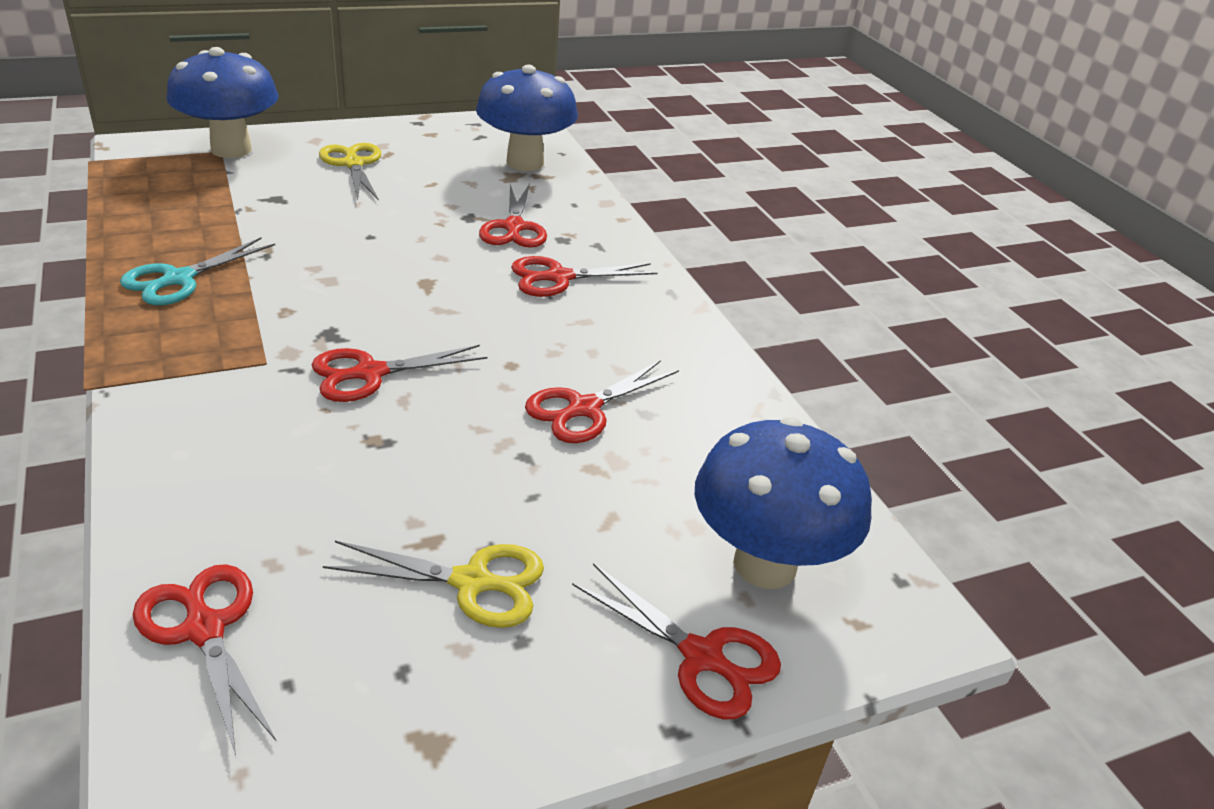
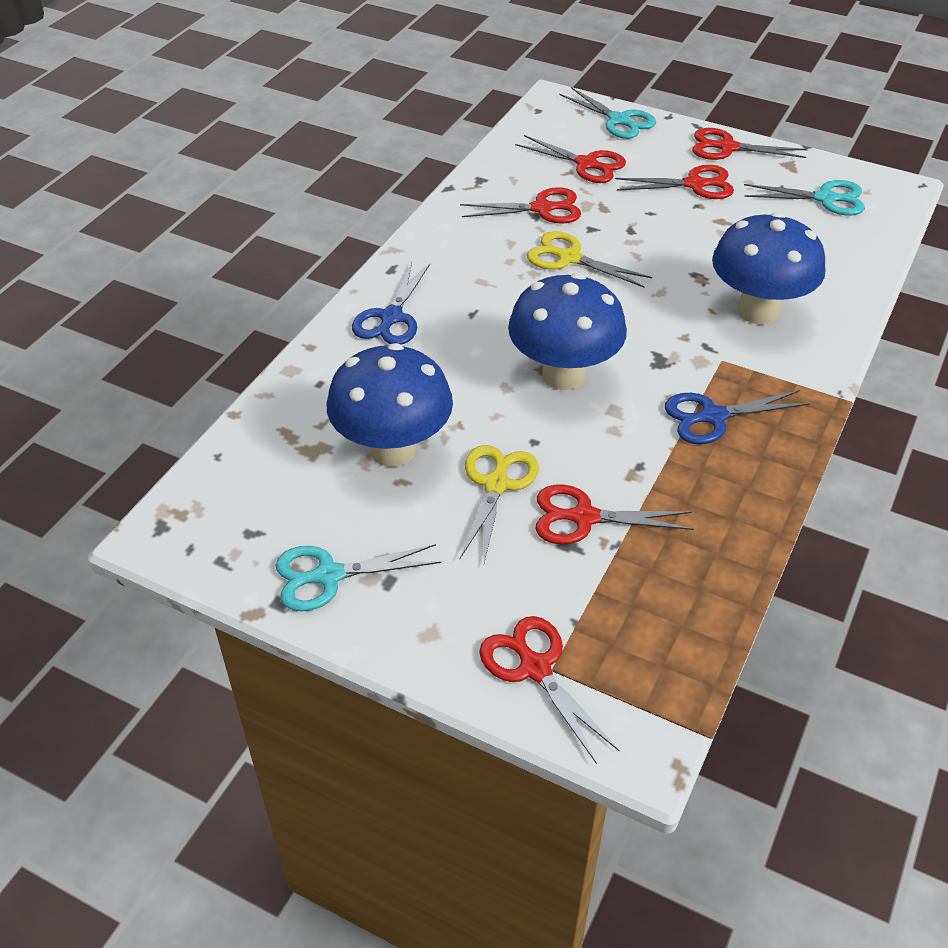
blue scissors: 0 -> 2
turquoise scissors: 1 -> 3

